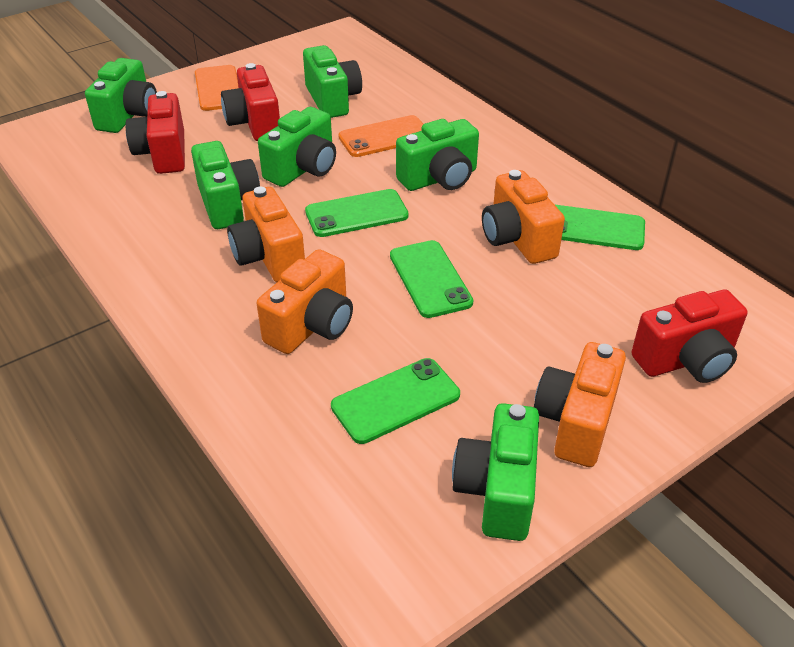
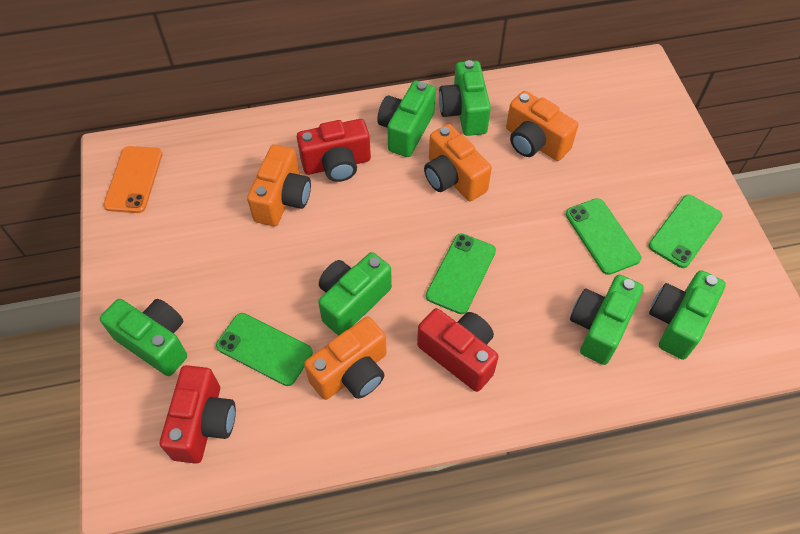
orange phone: 2 -> 1

